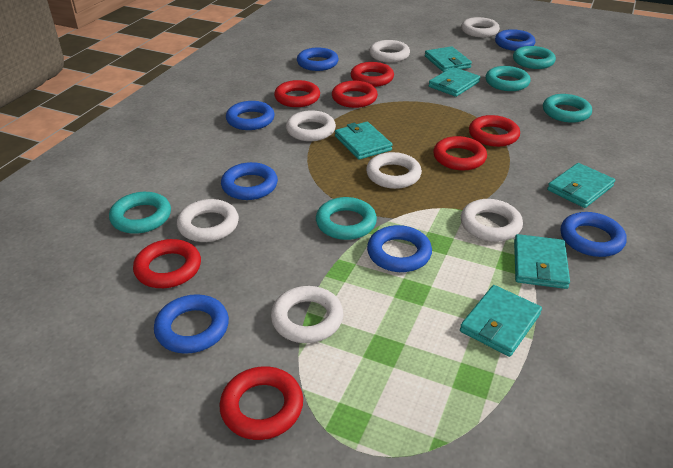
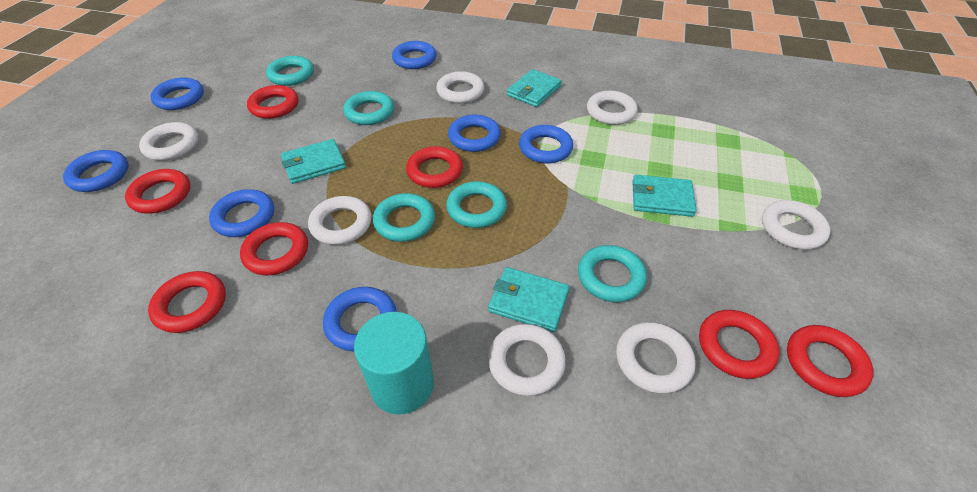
turquoise cylinder: 0 -> 1
turquoise wallet: 6 -> 4

